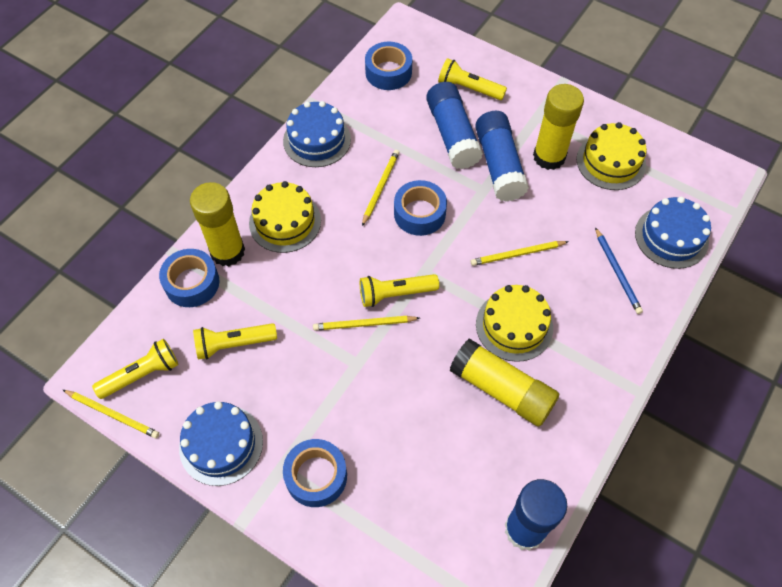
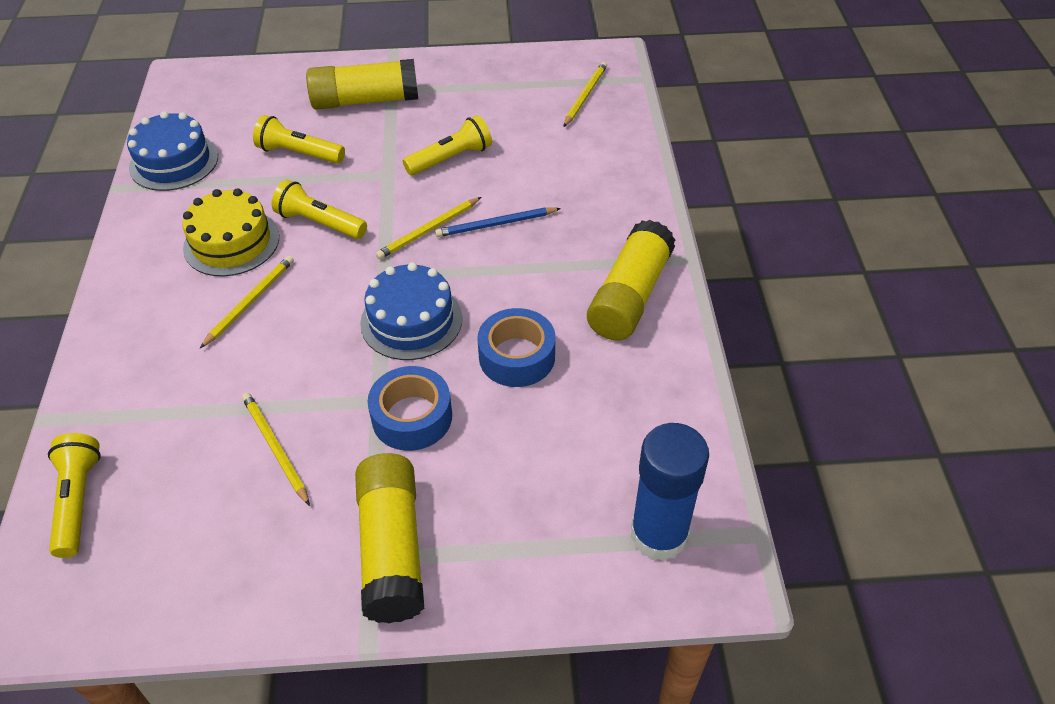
blue cake: 3 -> 2
blue glue stick: 3 -> 1
blue tape: 4 -> 2
yellow cake: 3 -> 1

